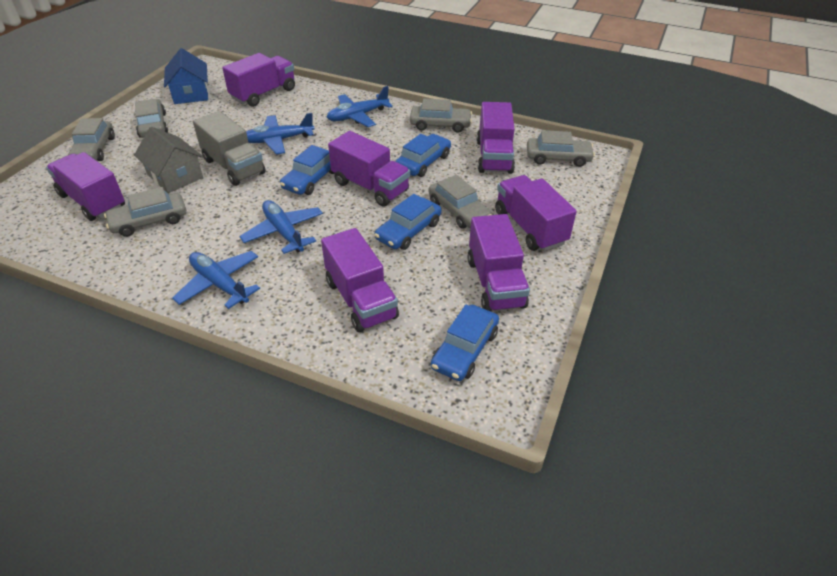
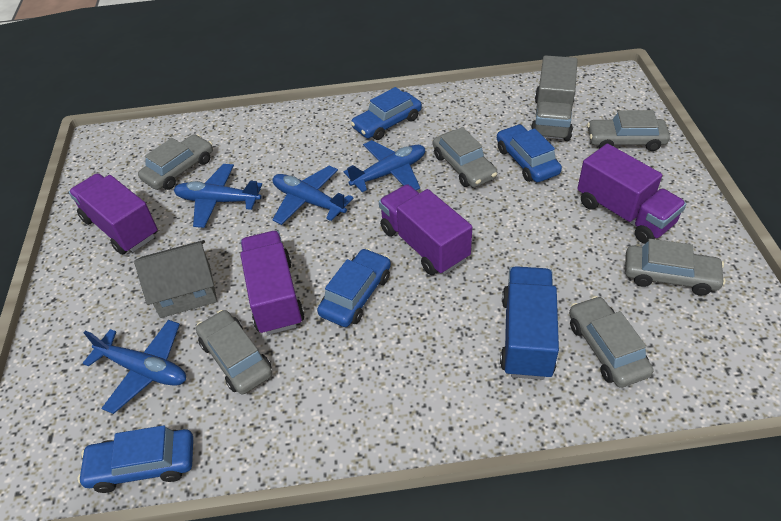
blue house: 1 -> 0
blue truck: 0 -> 1
purple truck: 7 -> 4

